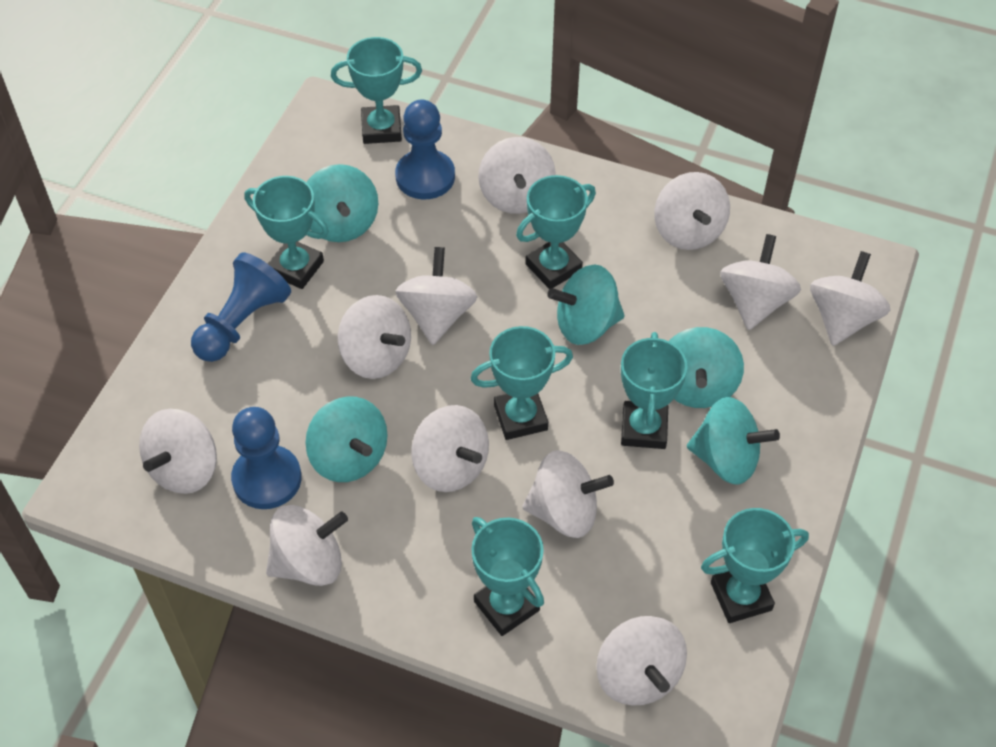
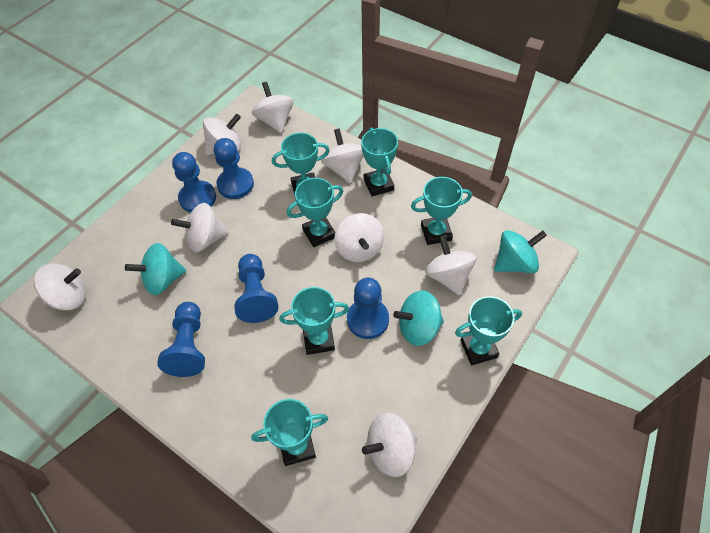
blue pawn: 3 -> 5
turquoise spinning top: 5 -> 3
white spinning top: 11 -> 8

